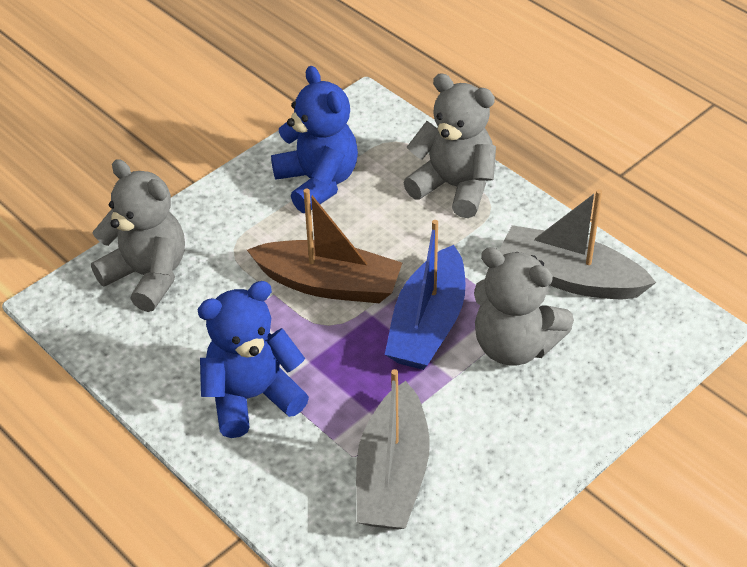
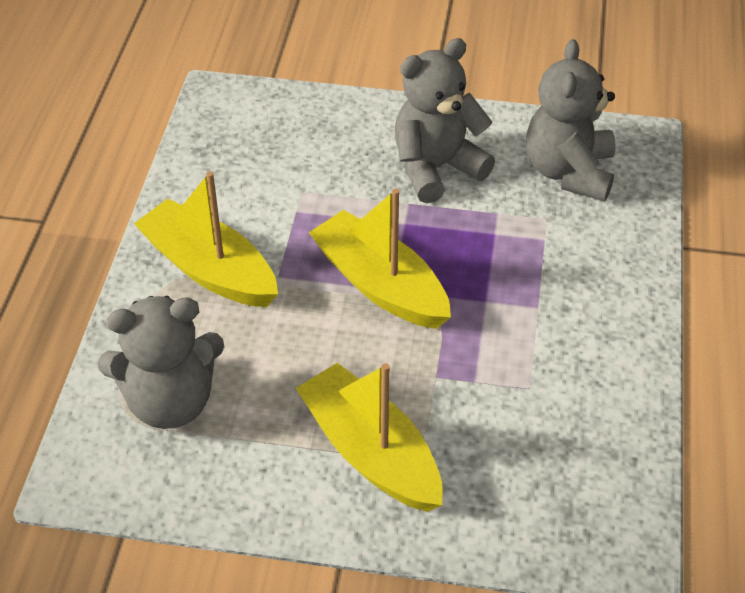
blue boat: 1 -> 0
blue teddy bear: 2 -> 0
brown boat: 1 -> 0
grey boat: 2 -> 0
yellow boat: 0 -> 3

